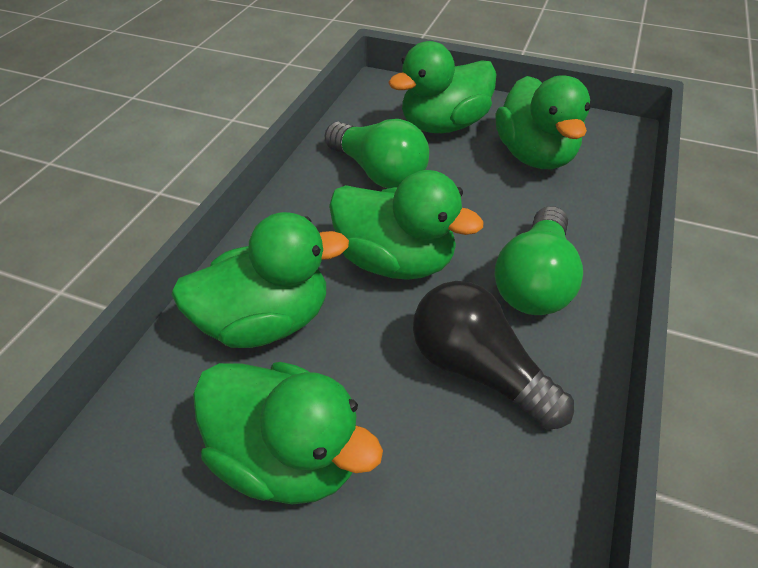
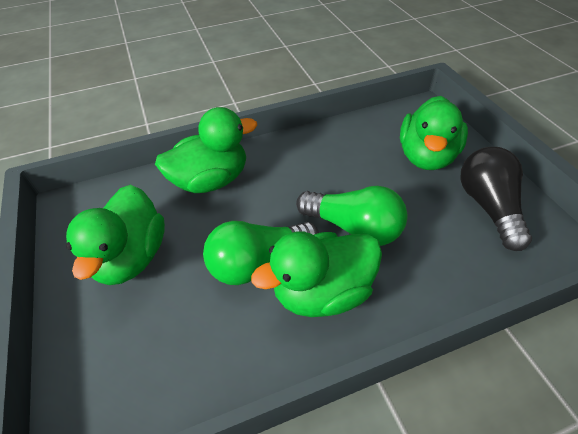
green duck: 5 -> 4

